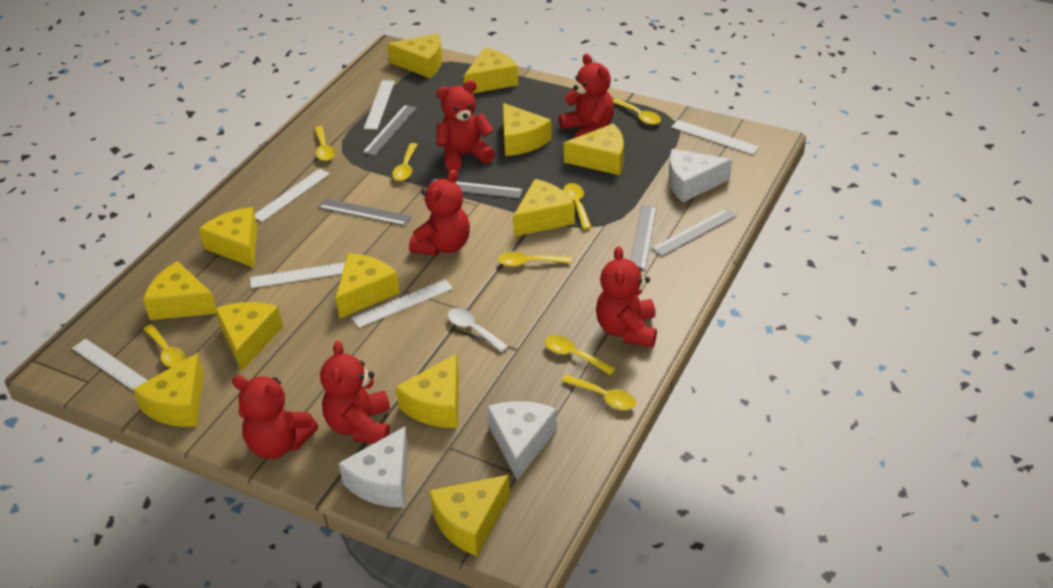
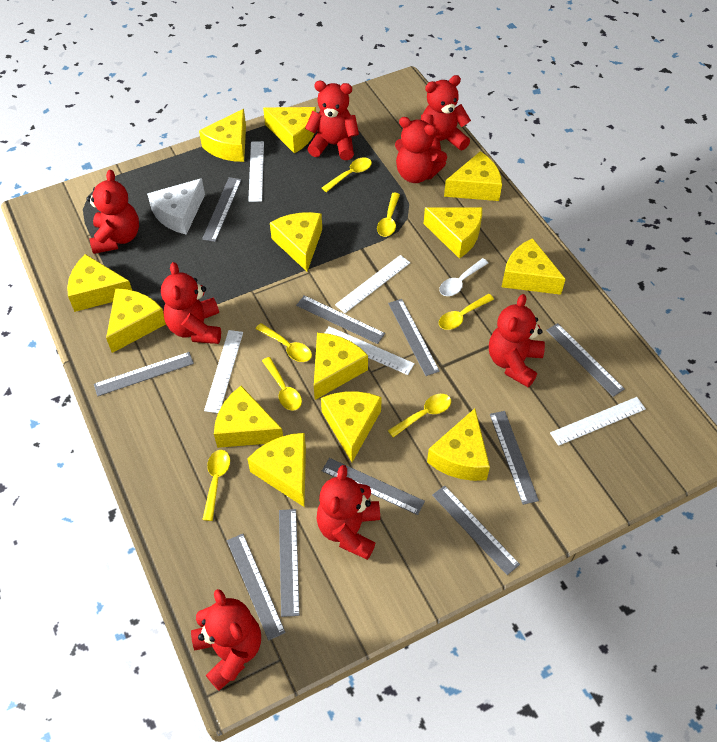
grey ruler: 5 -> 10
red teddy bear: 6 -> 8
white cheese: 3 -> 1
white ruler: 6 -> 5
yellow cheese: 12 -> 13
yellow spoon: 8 -> 7

